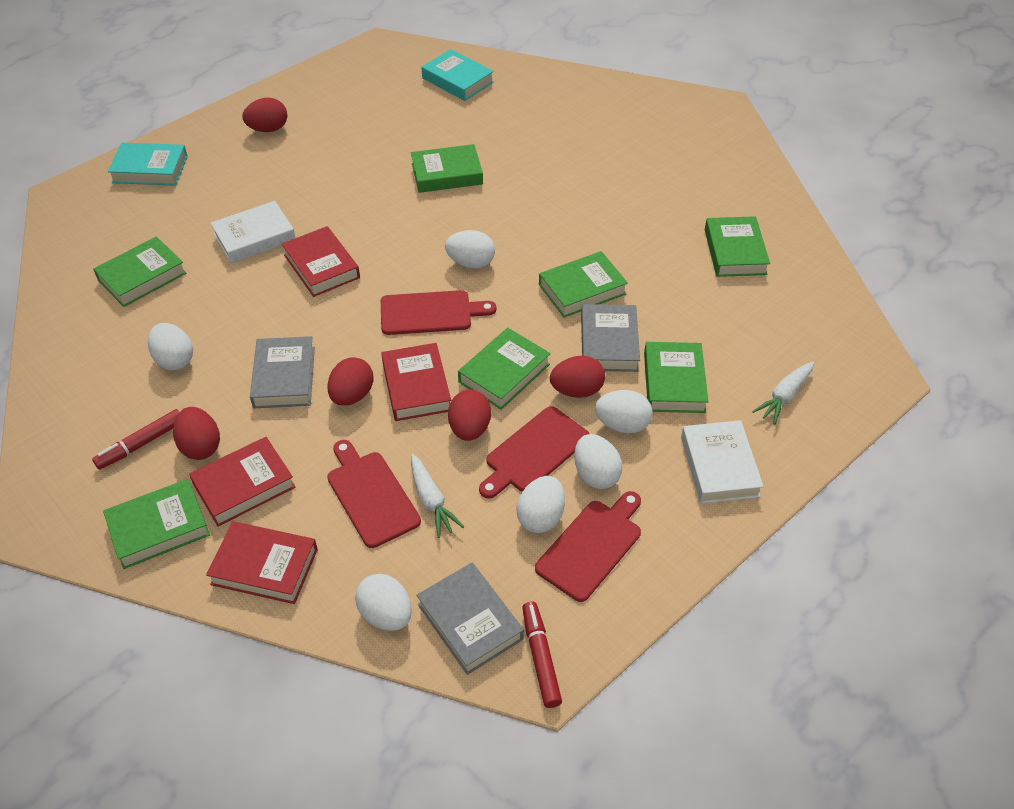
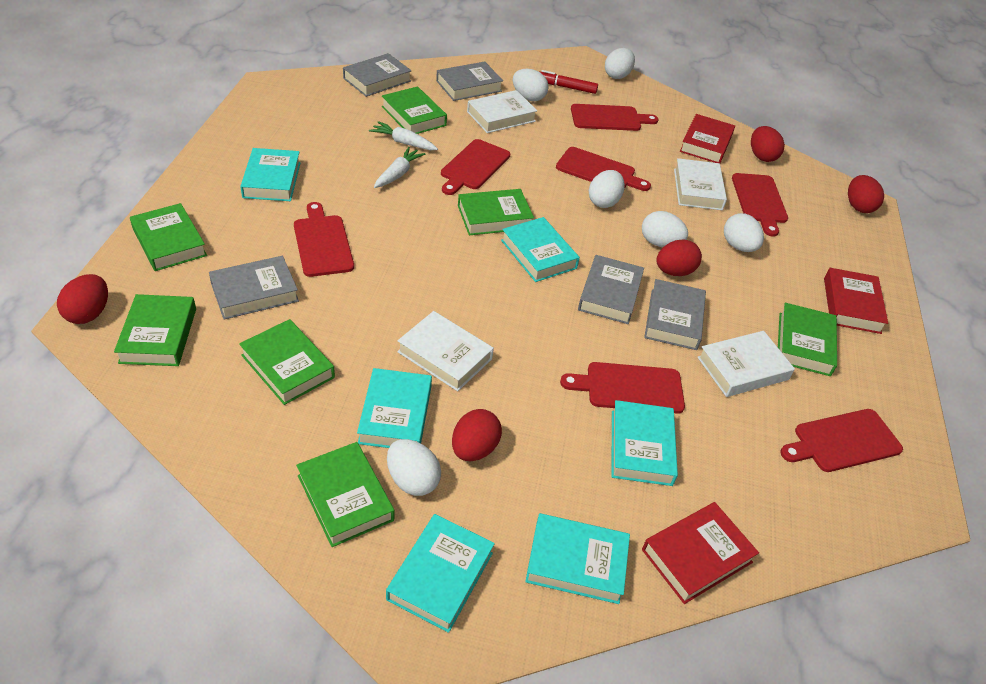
grey book: 3 -> 5
red book: 4 -> 3
red cutting board: 4 -> 7
red marker: 2 -> 1
turquoise book: 2 -> 6
white book: 2 -> 4

